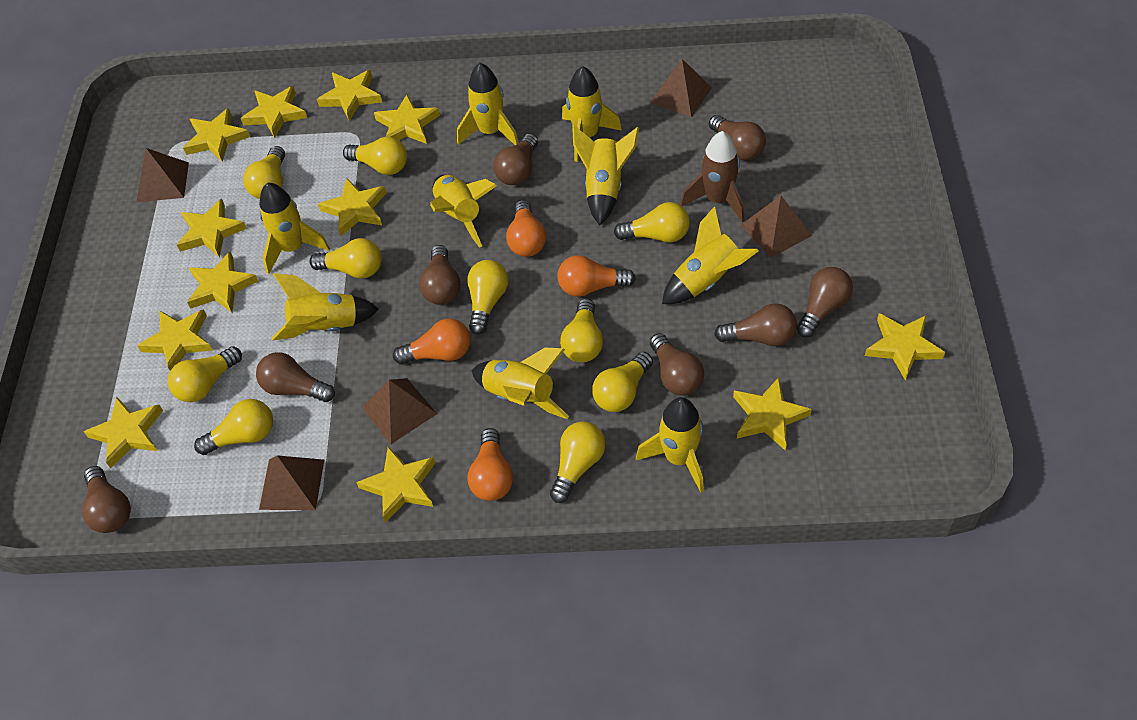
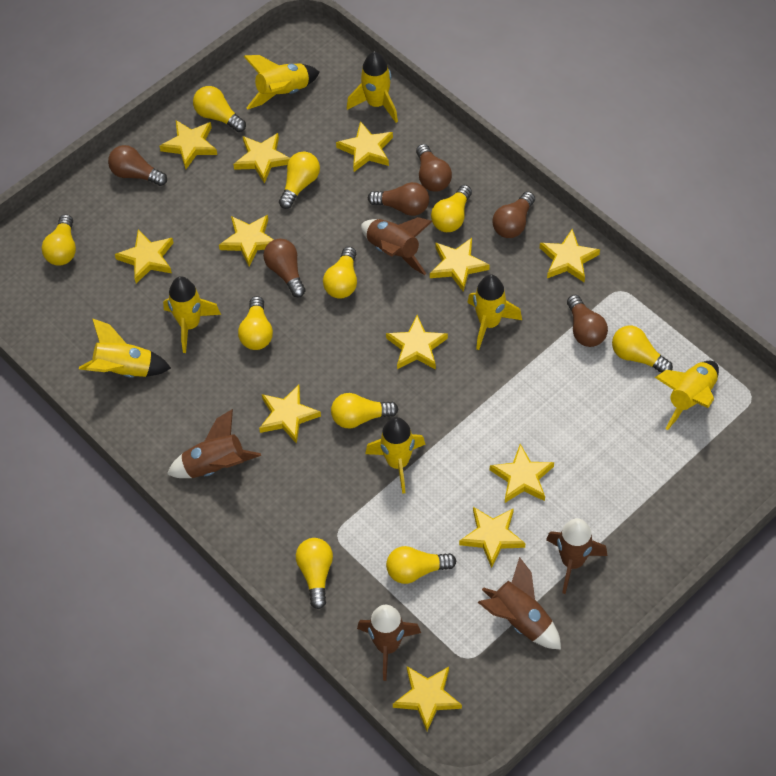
brown light bulb: 8 -> 6
brown pyramid: 5 -> 0
brown rocket: 1 -> 5
orange light bulb: 4 -> 0
yellow rocket: 9 -> 7

